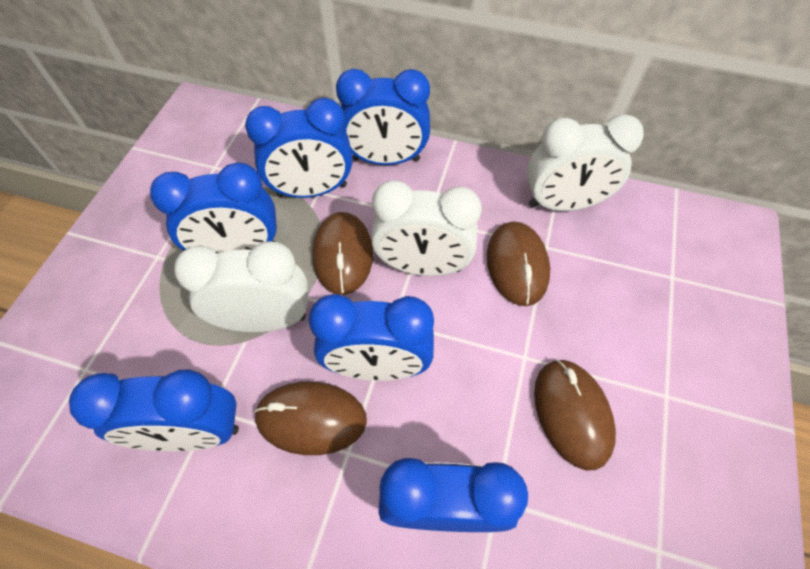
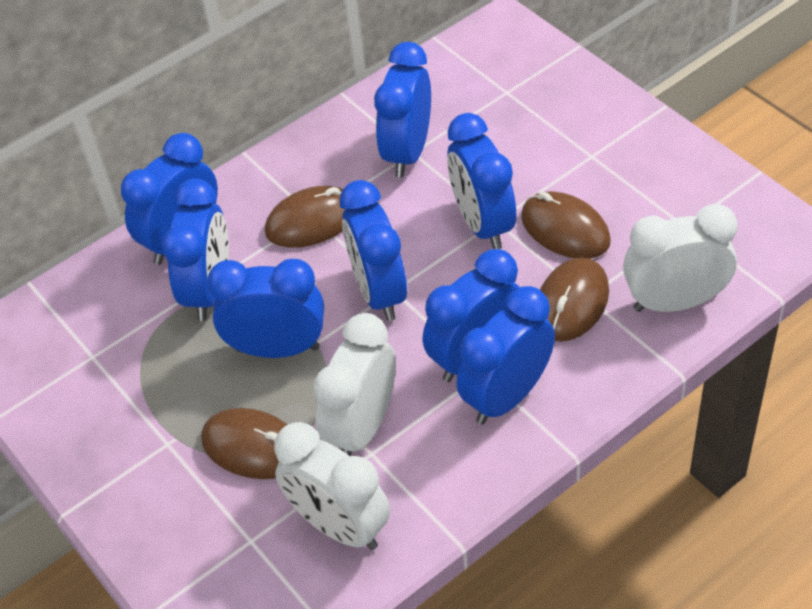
blue clock: 6 -> 8

